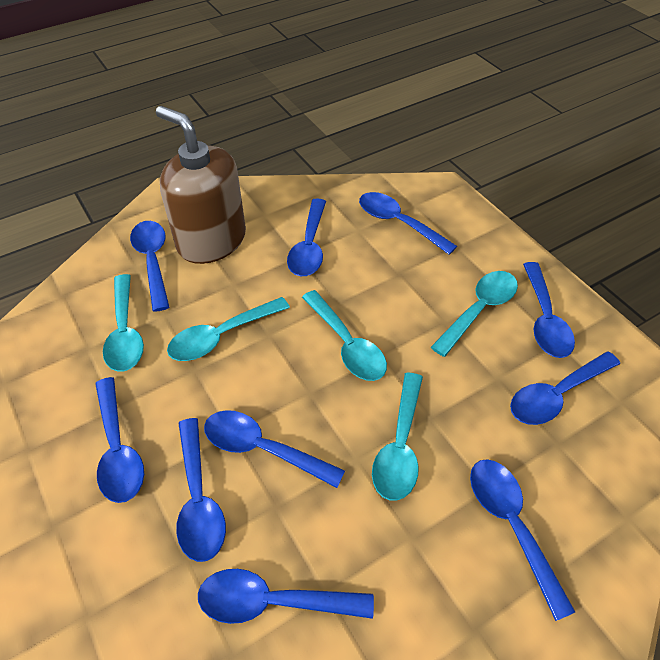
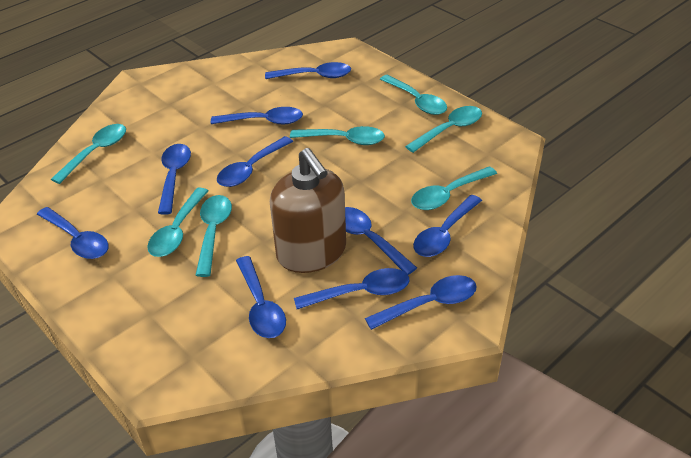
turquoise spoon: 5 -> 7

